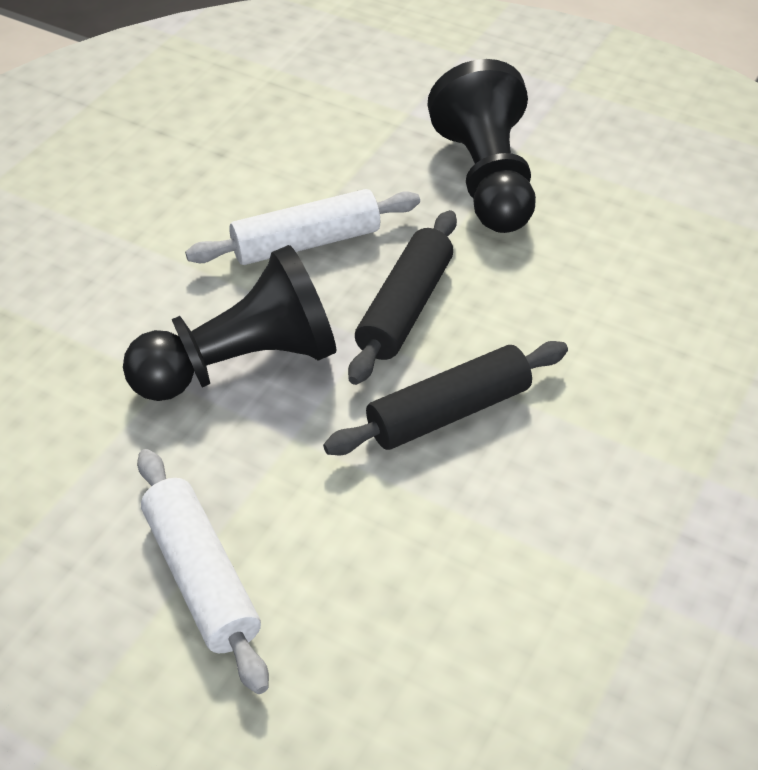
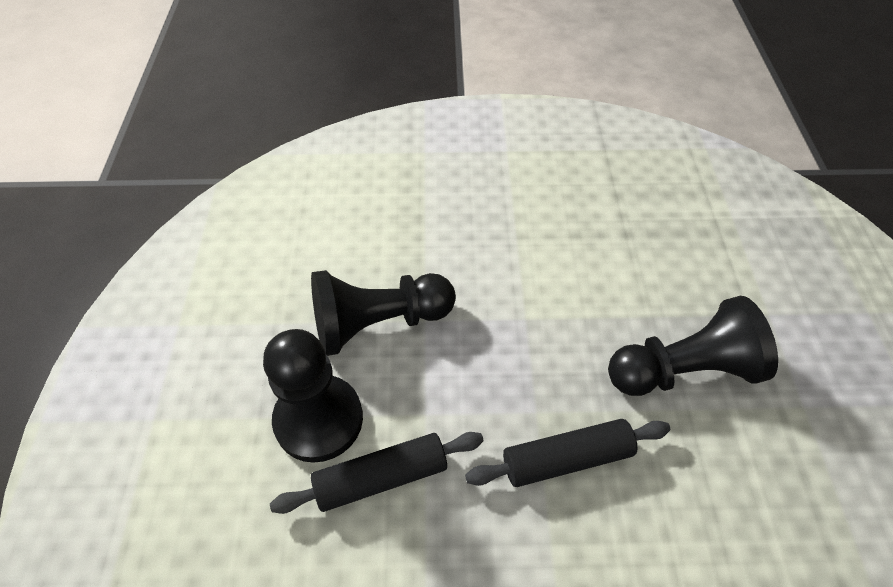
black pawn: 2 -> 3
white rolling pin: 2 -> 0

